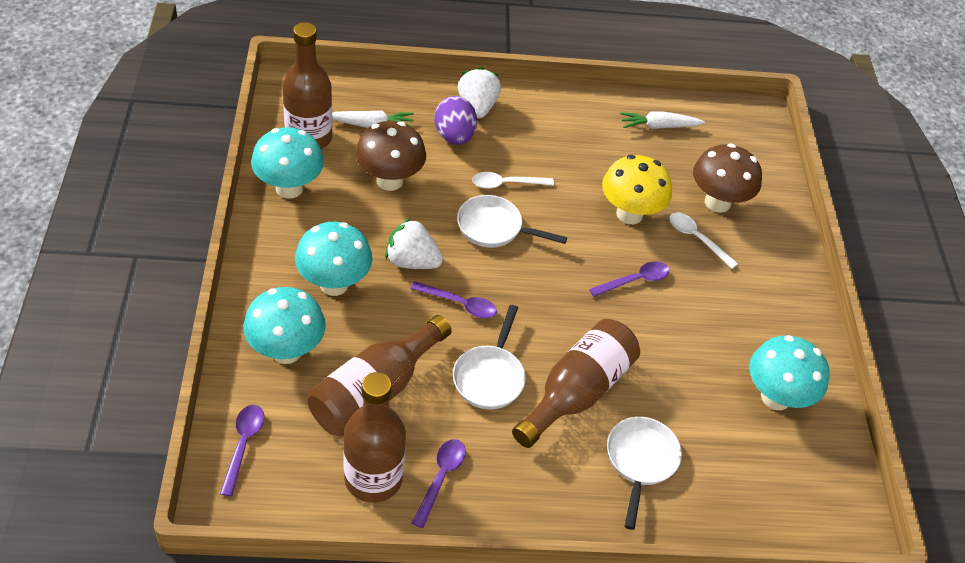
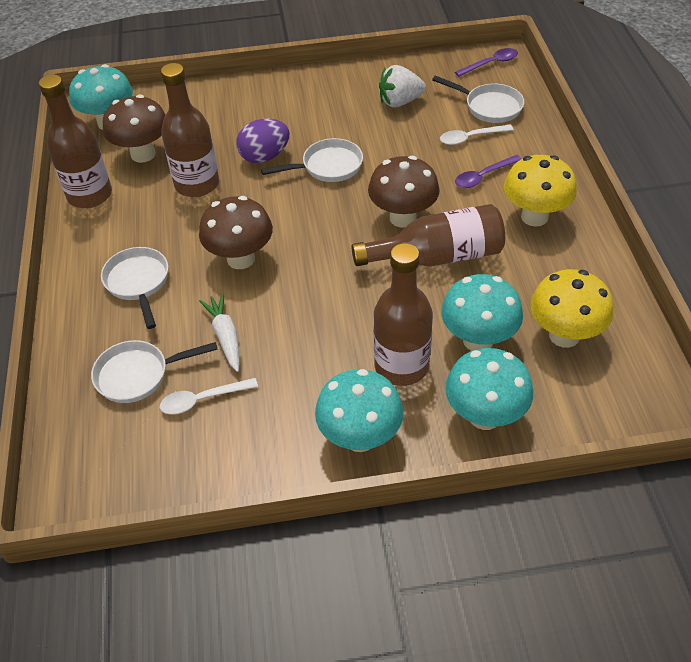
brown mushroom: 2 -> 3
purple spoon: 4 -> 2
white carrot: 2 -> 1
white pan: 3 -> 4
white strawberry: 2 -> 1
yellow mushroom: 1 -> 2

